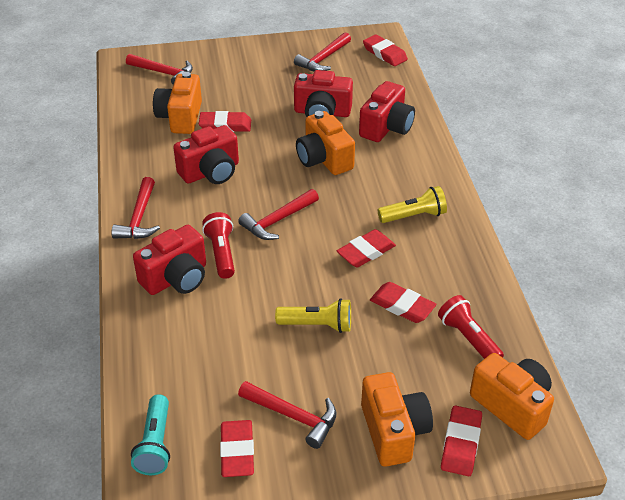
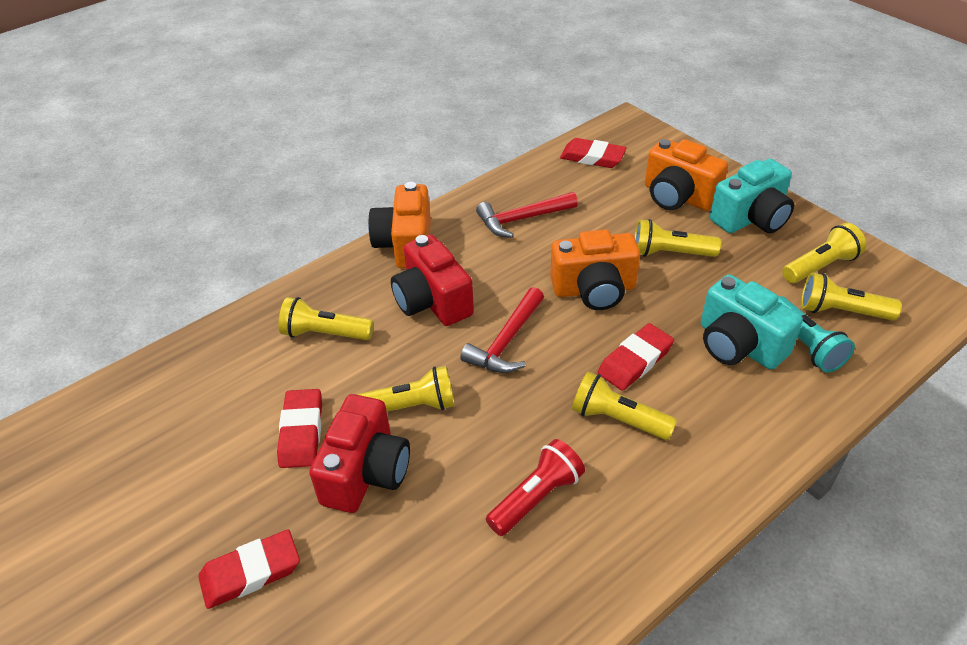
orange camera: 4 -> 3
red camera: 4 -> 2
red eraser: 6 -> 4
red flashlight: 2 -> 1
red hammer: 5 -> 2
turquoise camera: 0 -> 2
yellow flashlight: 2 -> 6

